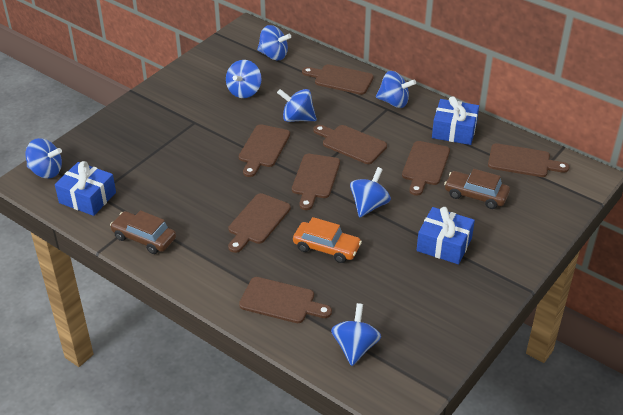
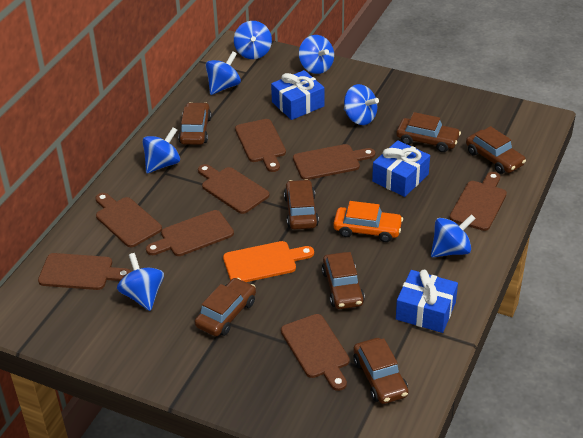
brown car: 2 -> 7
orange cutting board: 0 -> 1

